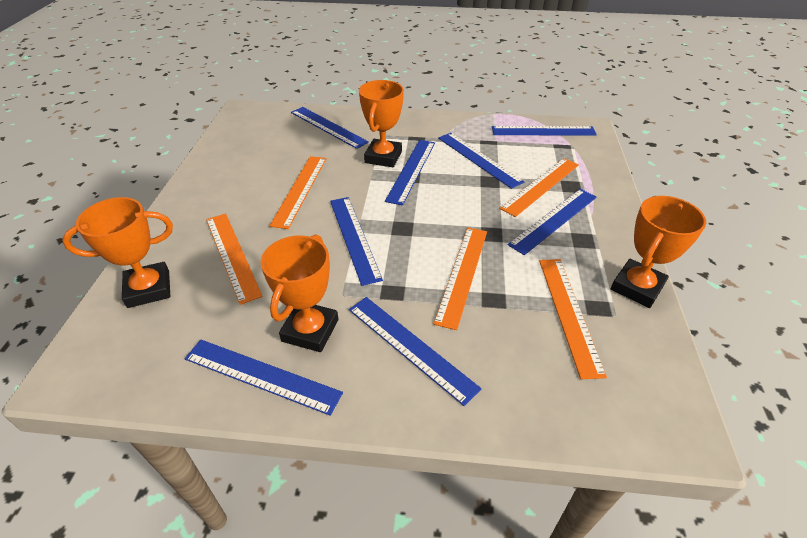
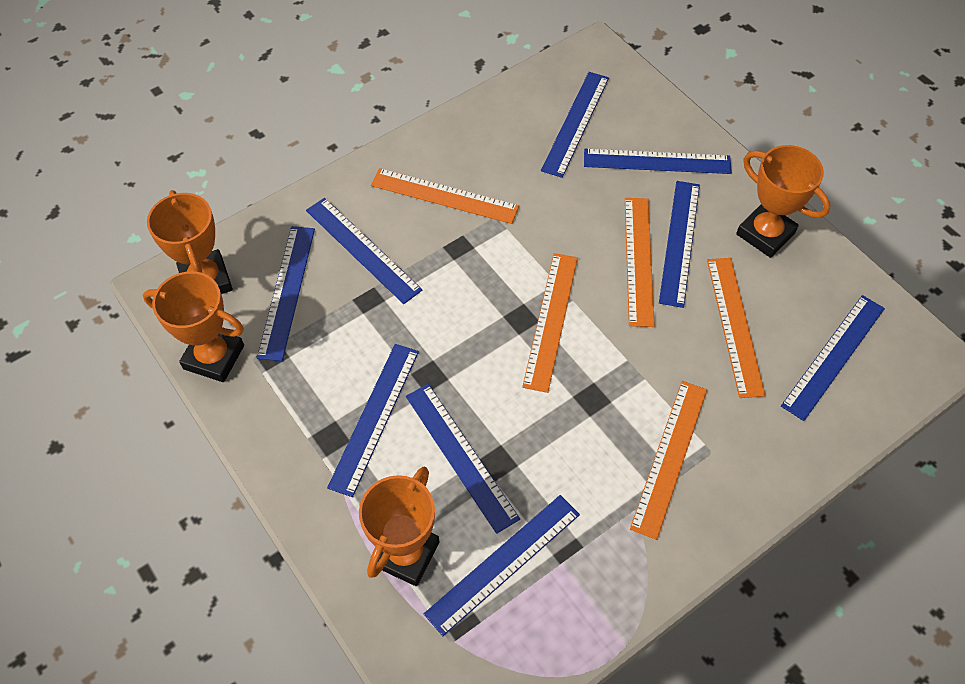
blue ruler: 8 -> 9

